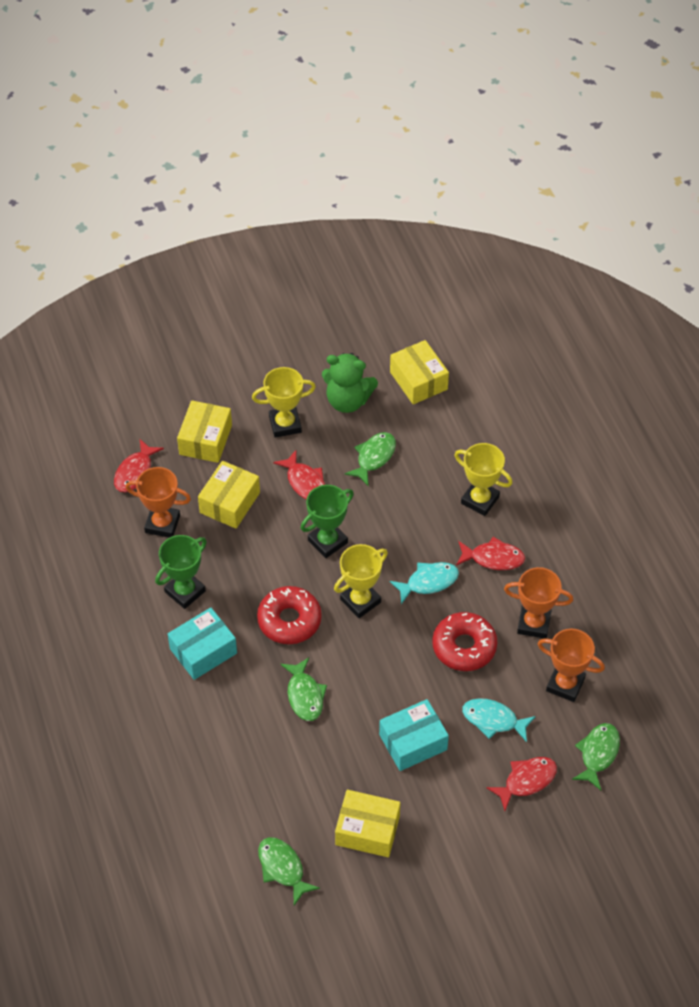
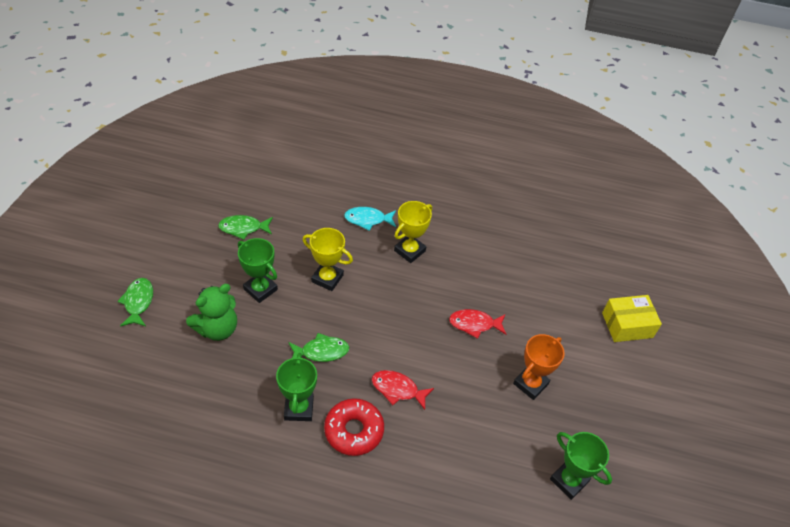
green fish: 4 -> 3
green trophy: 2 -> 3
orange trophy: 3 -> 1
red donut: 2 -> 1
red fish: 4 -> 2
turquoise box: 2 -> 0
turquoise fish: 2 -> 1
yellow box: 4 -> 1
yellow trophy: 3 -> 2

